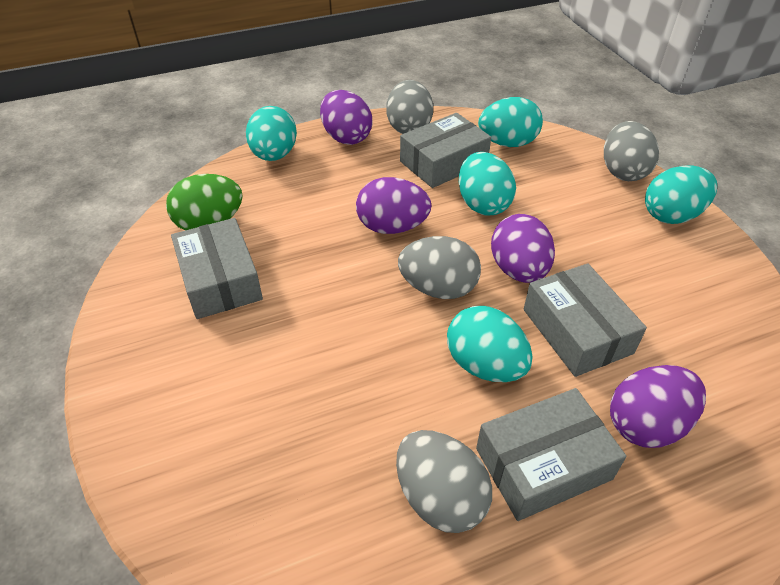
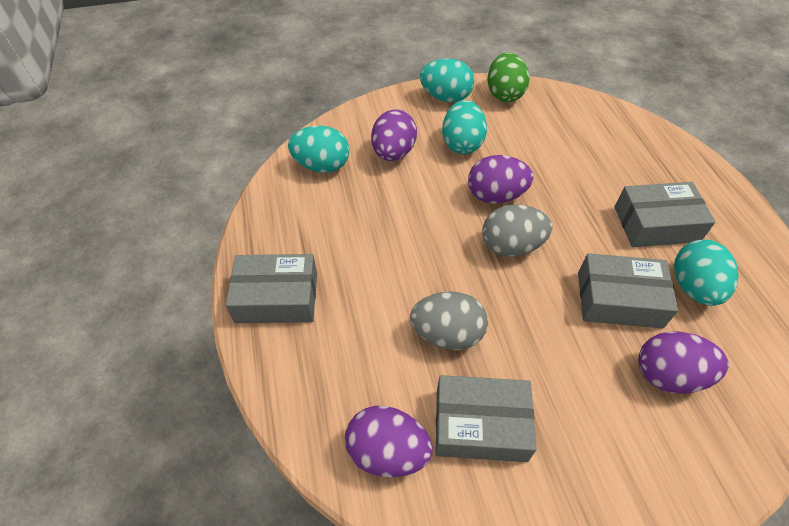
grey egg: 4 -> 2
turquoise egg: 5 -> 4

